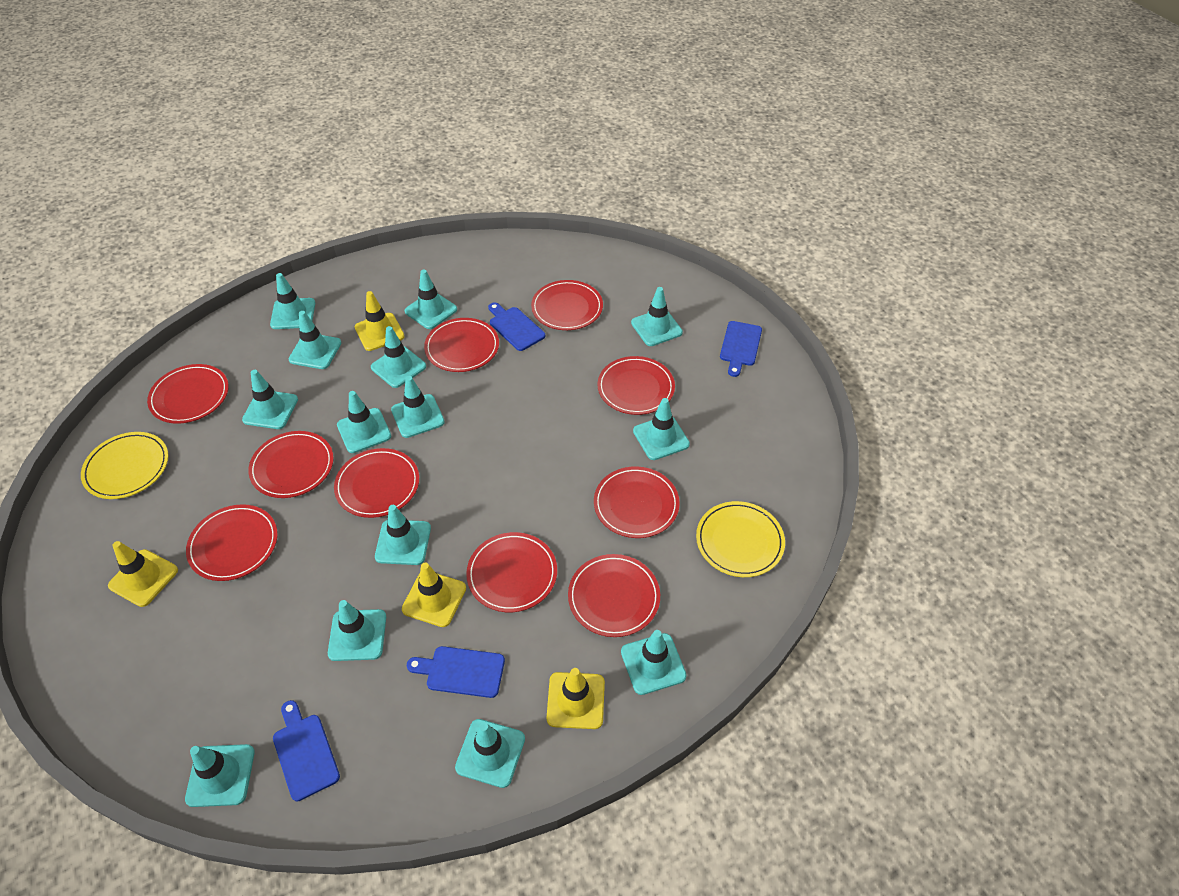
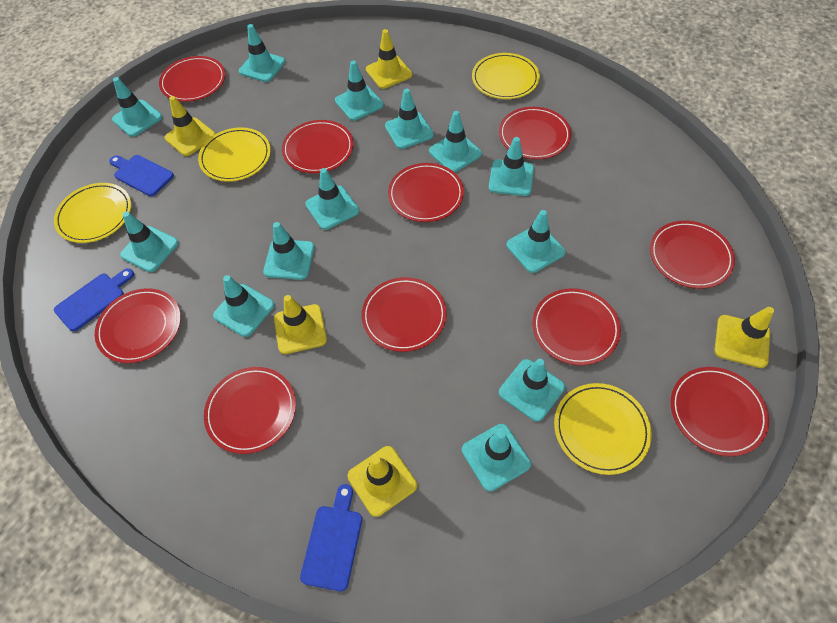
blue cutting board: 4 -> 3
turquoise traffic cone: 14 -> 13
yellow plate: 2 -> 4
yellow traffic cone: 4 -> 5

